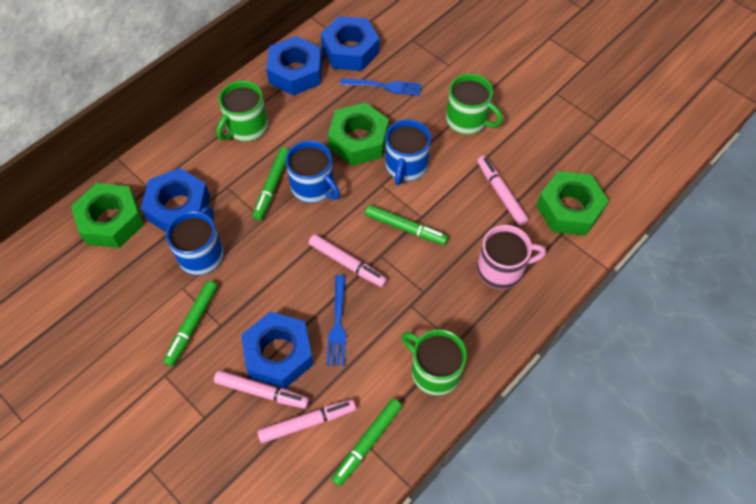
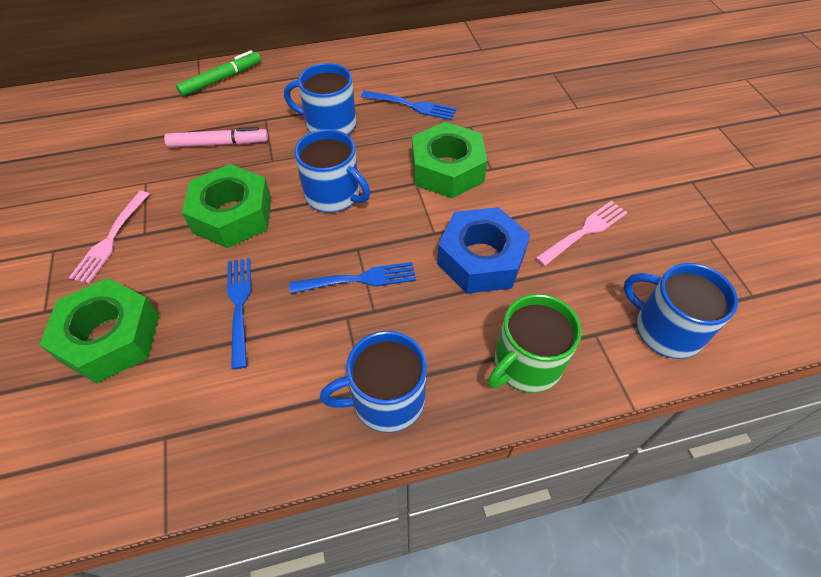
blue fork: 2 -> 3
blue mug: 3 -> 4
blue nut: 4 -> 1
green marker: 4 -> 1
green mug: 3 -> 1
pink fork: 0 -> 2
pink marker: 4 -> 1
pink mug: 1 -> 0

